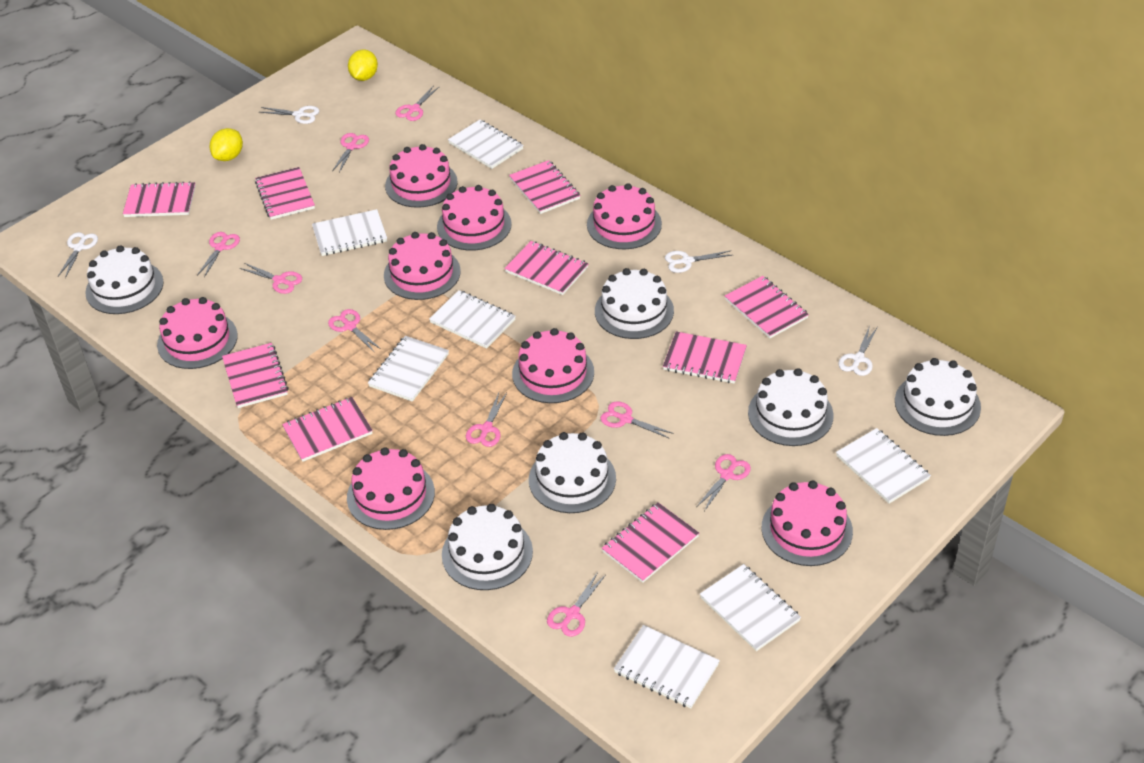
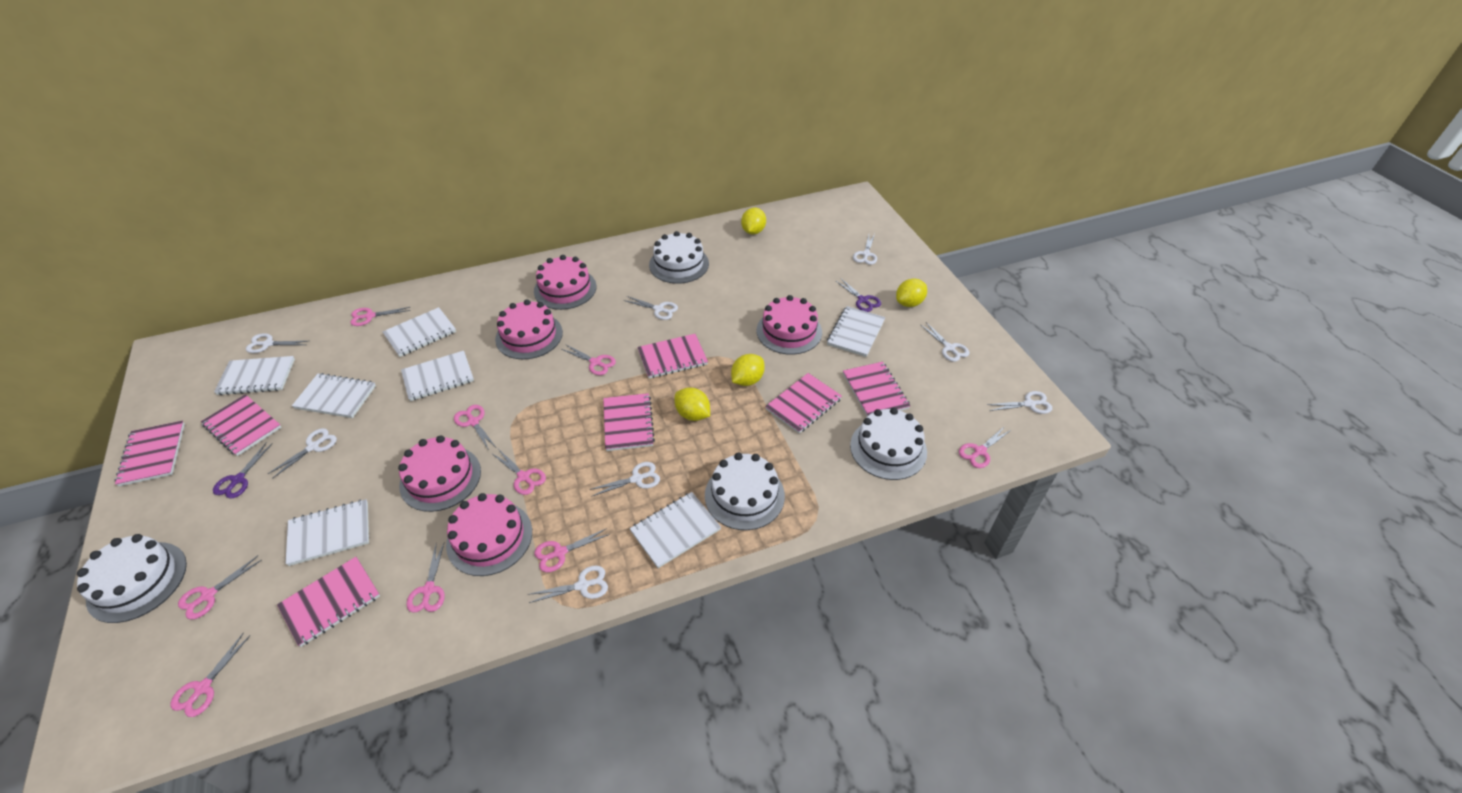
pink cake: 8 -> 5
pink notebook: 9 -> 7
purple scissors: 0 -> 2
white cake: 6 -> 4
white scissors: 4 -> 8
yellow lemon: 2 -> 4

